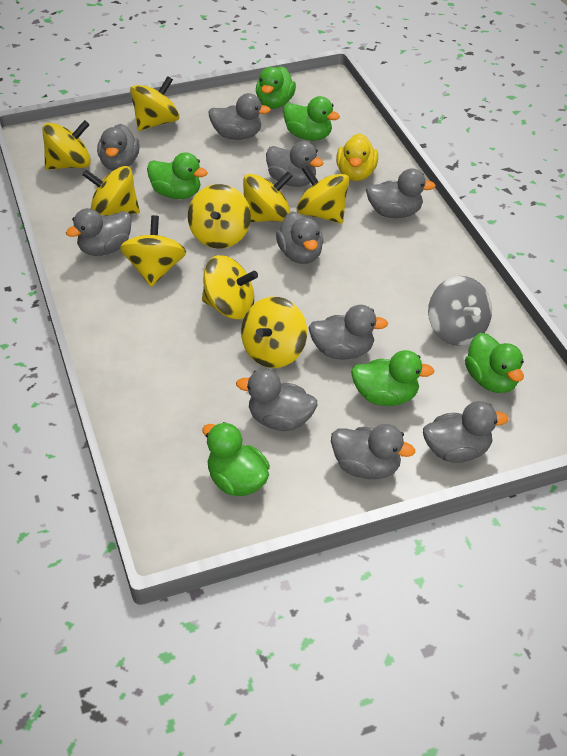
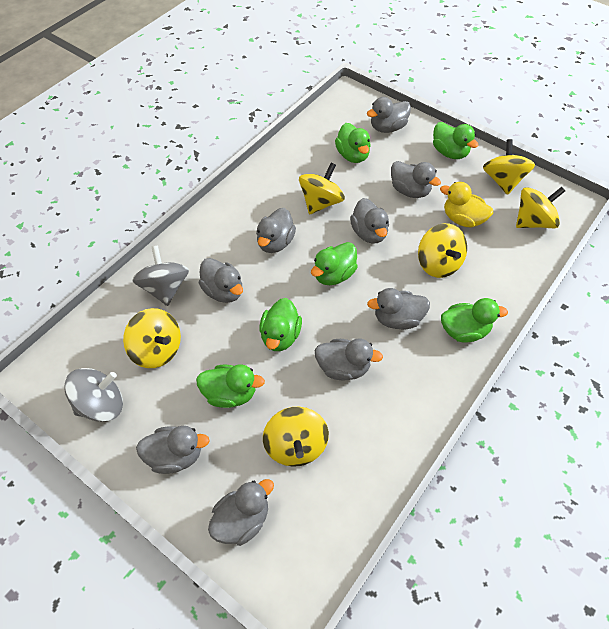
grey duck: 10 -> 9
grey spinning top: 1 -> 2
yellow spinning top: 9 -> 6

